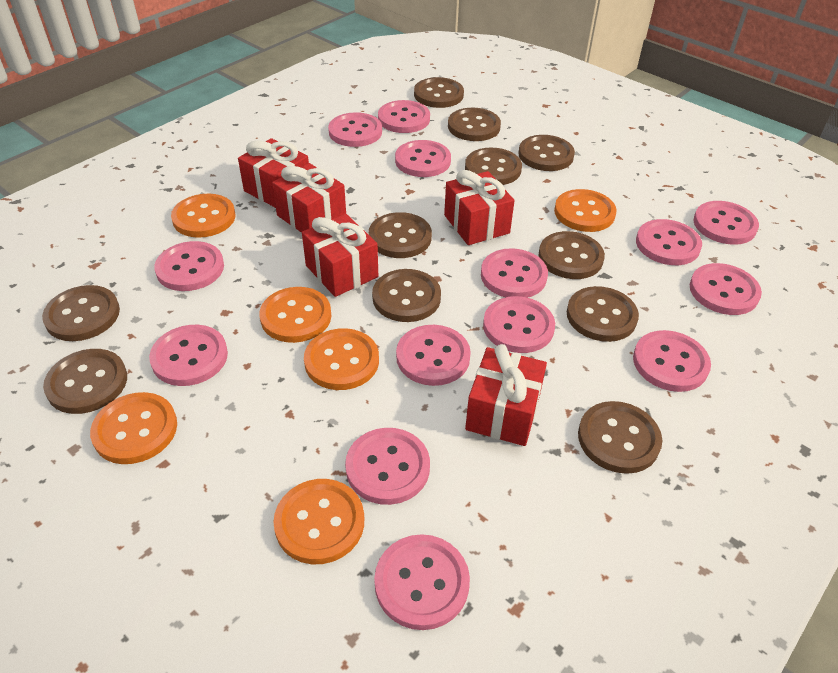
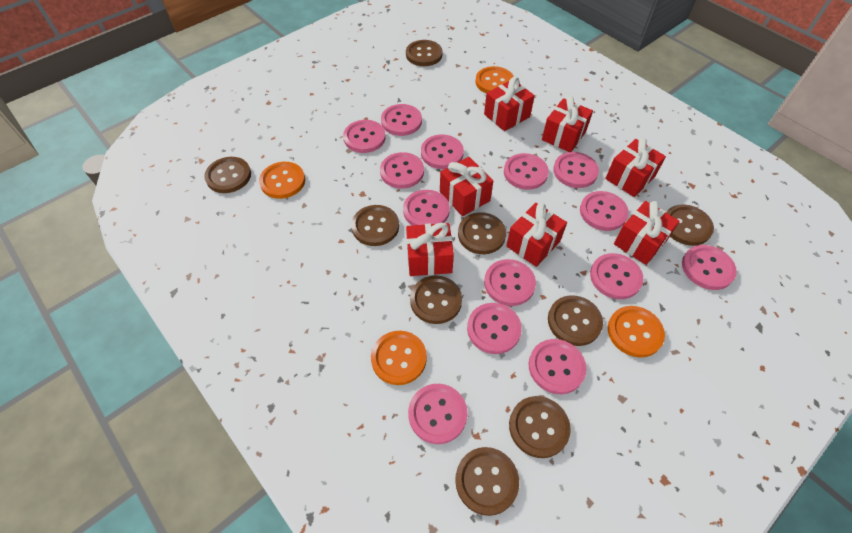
brown button: 11 -> 9
orange button: 6 -> 4
red gift: 5 -> 7

